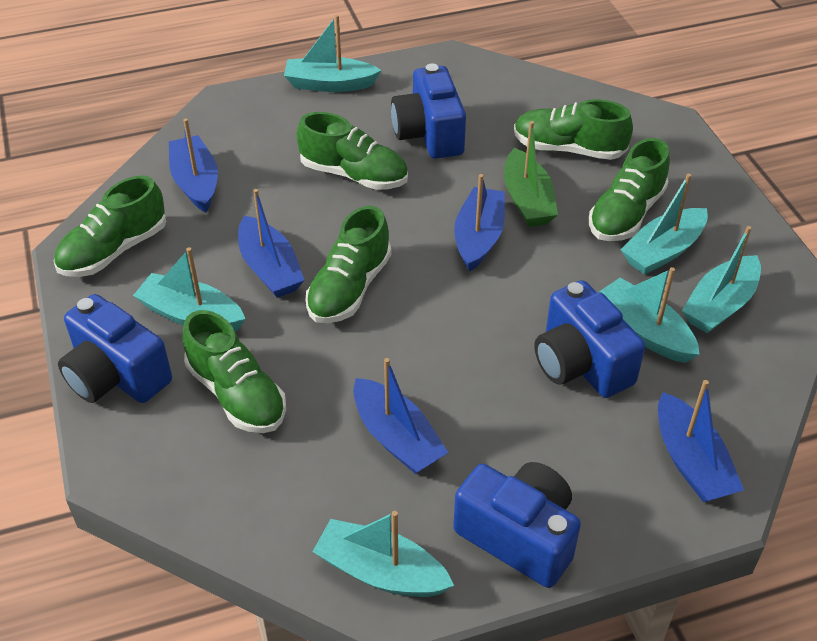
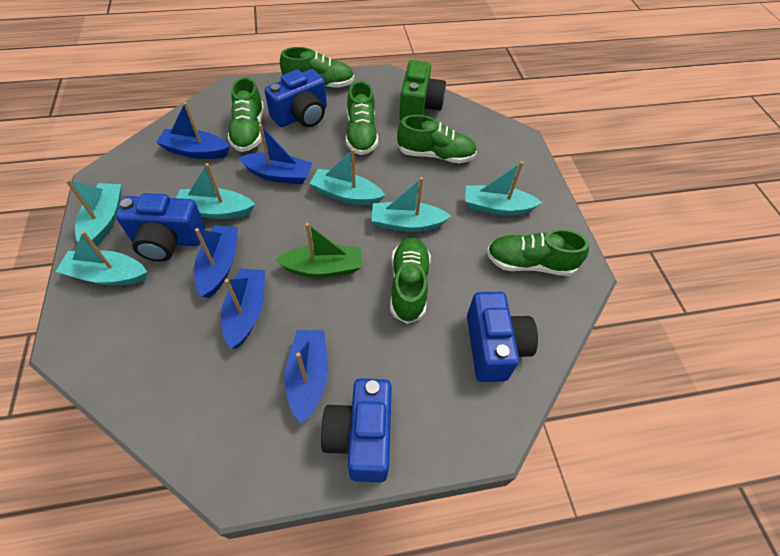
green camera: 0 -> 1

